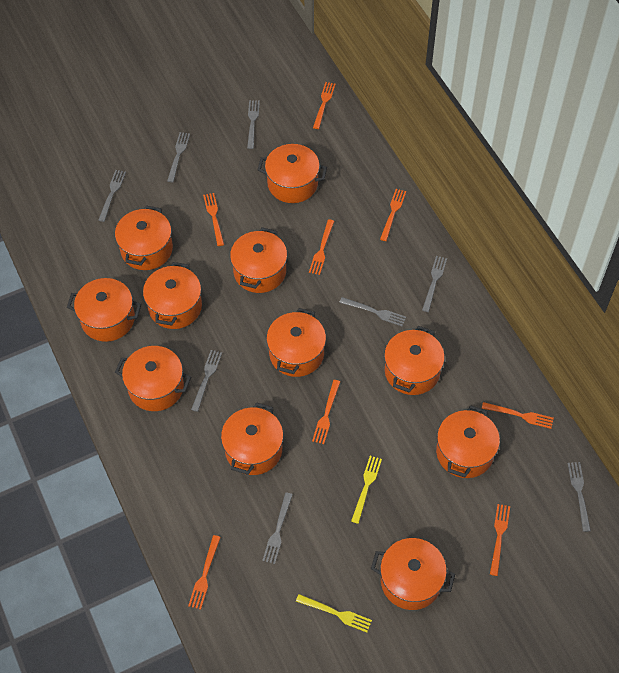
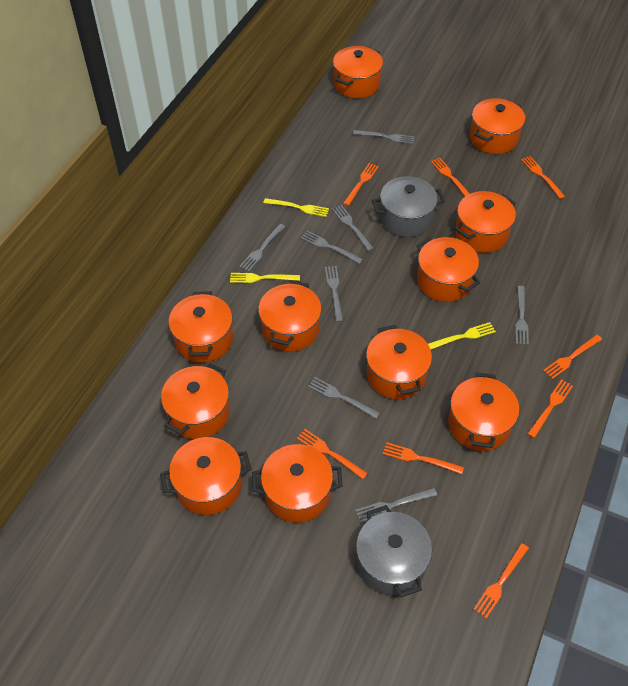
grey pot: 0 -> 2
yellow fork: 2 -> 3

